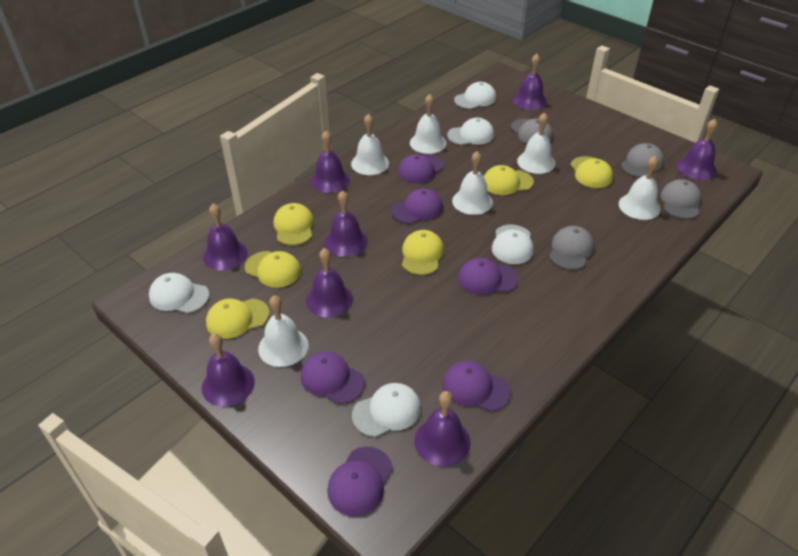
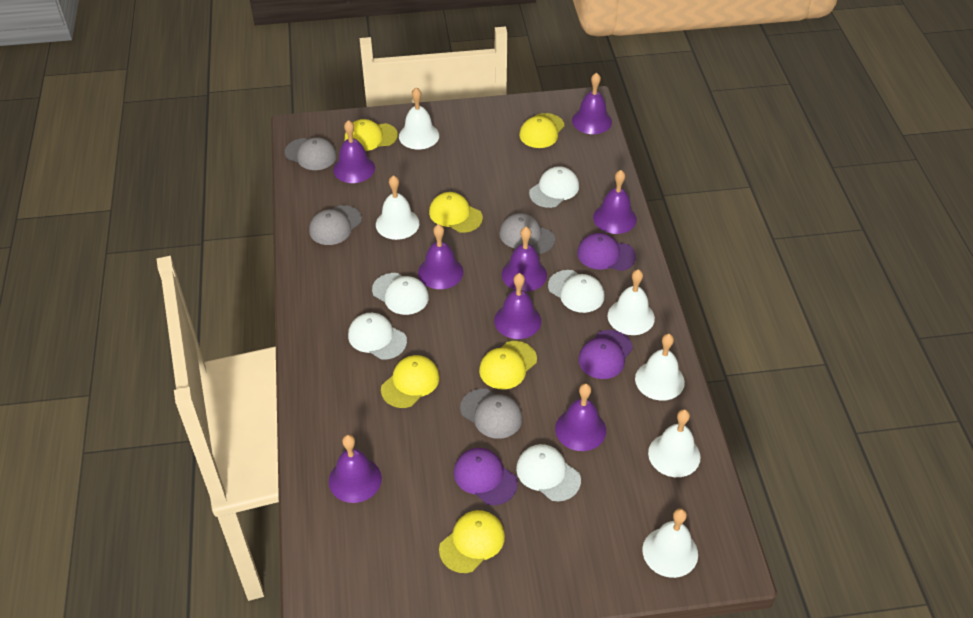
purple cap: 6 -> 3

